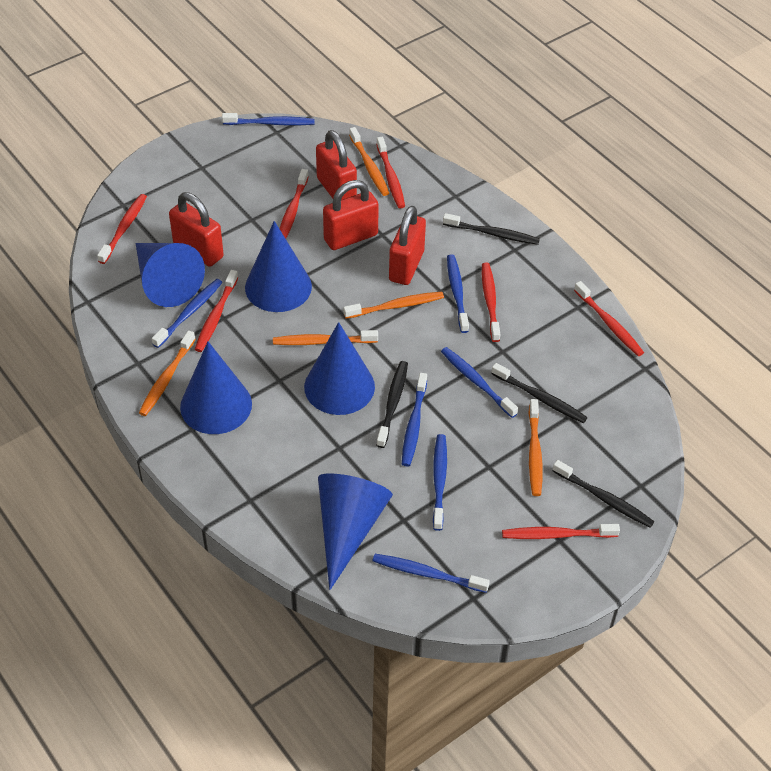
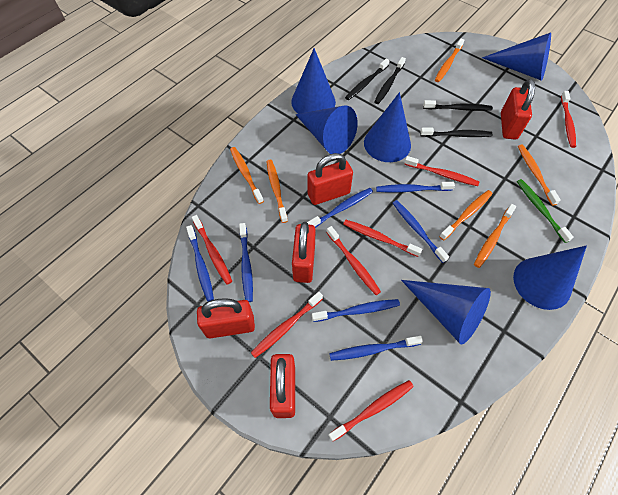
blue cone: 5 -> 6
green toothbrush: 0 -> 1
orange toothbrush: 5 -> 6
red padlock: 4 -> 5

